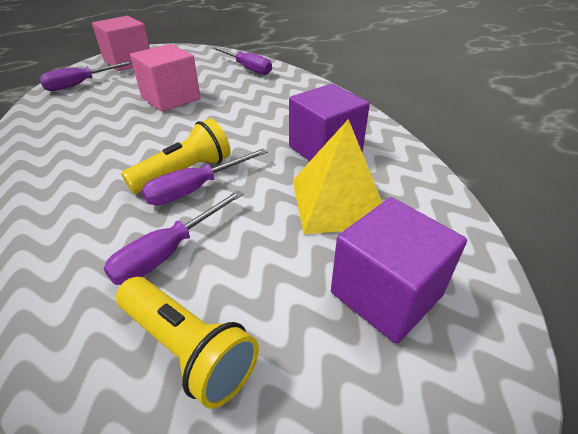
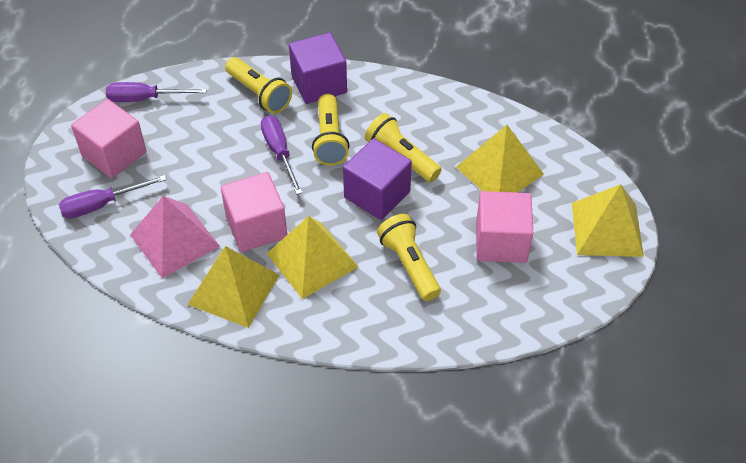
pink cube: 2 -> 3
pink pyramid: 0 -> 1
purple screwdriver: 4 -> 3
yellow flashlight: 2 -> 4
yellow pyramid: 1 -> 4

